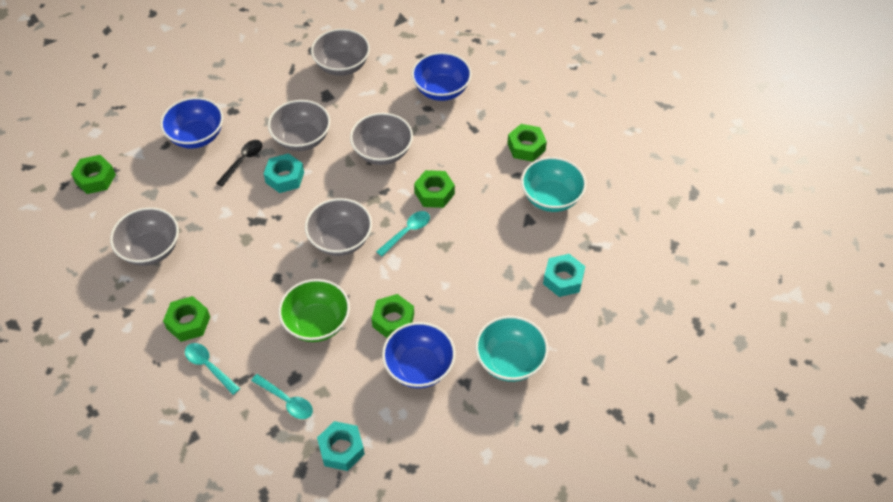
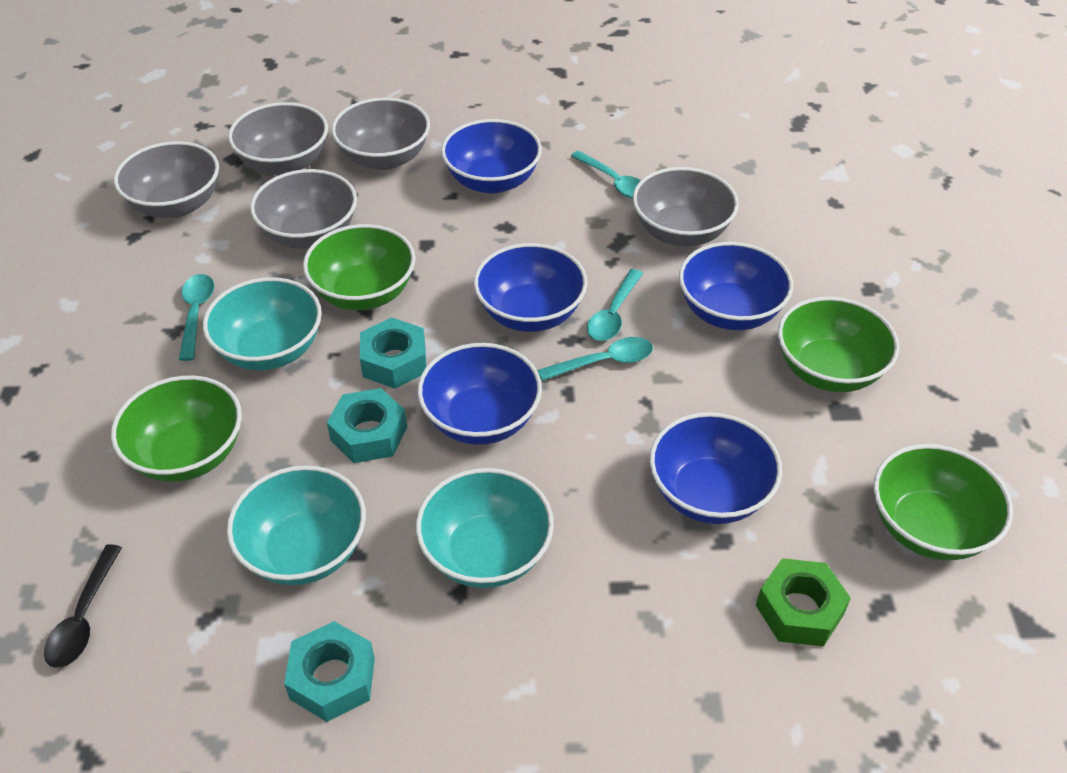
blue bowl: 3 -> 5
green bowl: 1 -> 4
green nut: 5 -> 1
turquoise bowl: 2 -> 3
turquoise spoon: 3 -> 4

